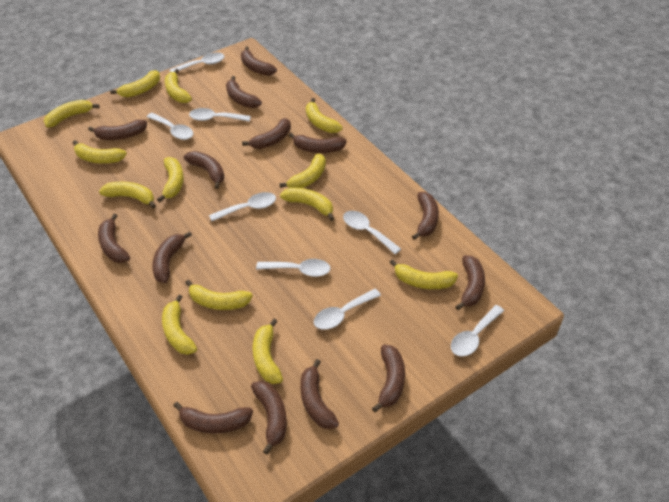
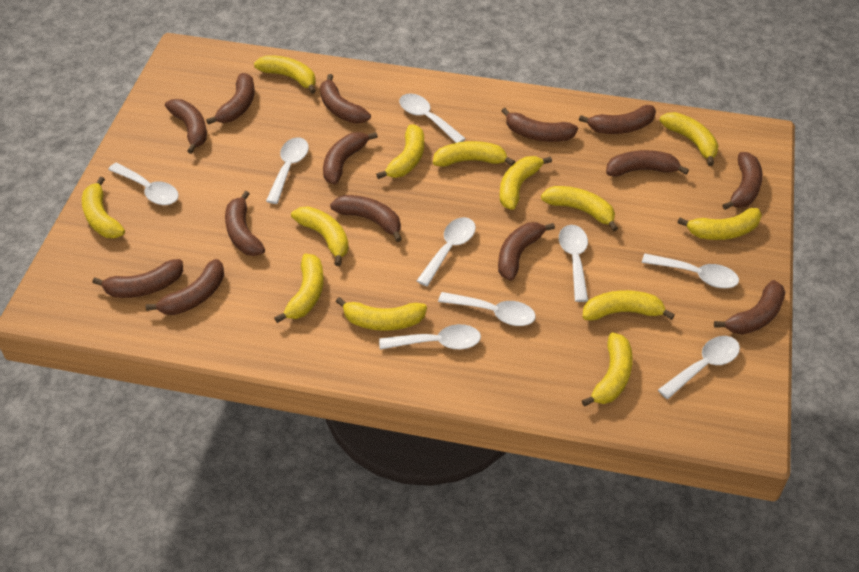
white spoon: 8 -> 9

